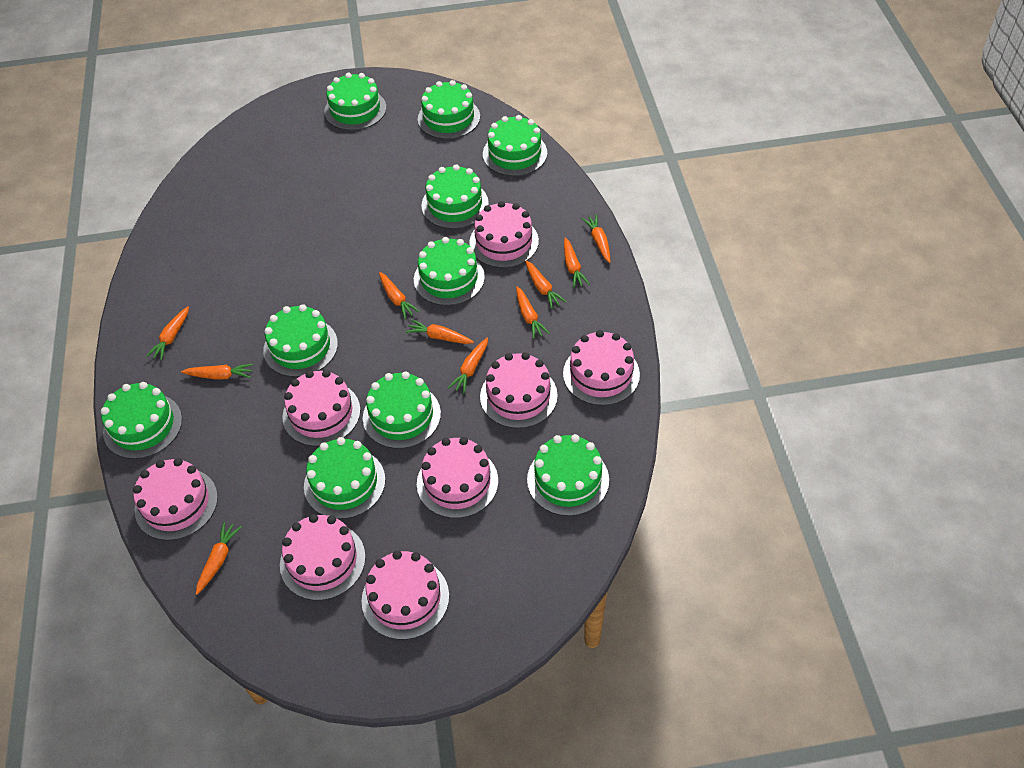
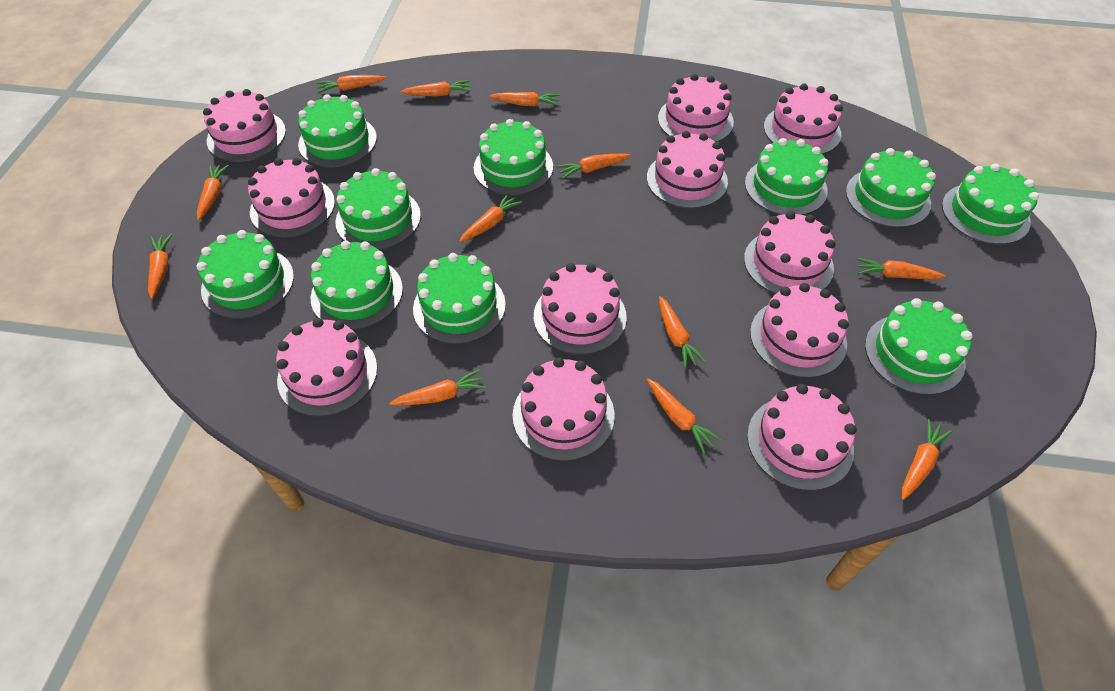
orange carrot: 10 -> 12
pink cake: 8 -> 11

